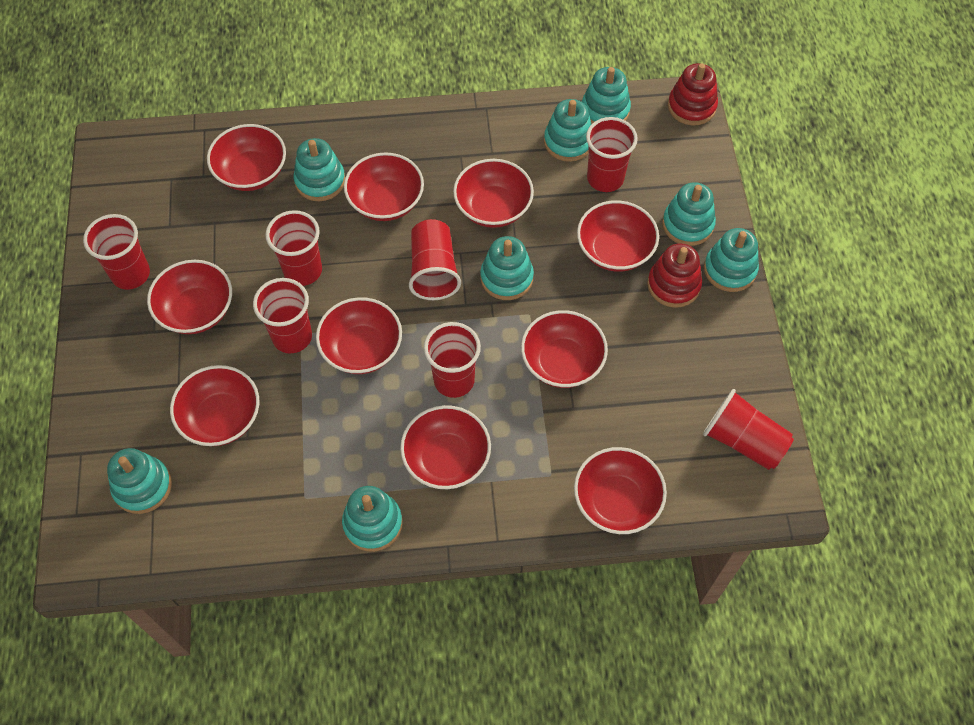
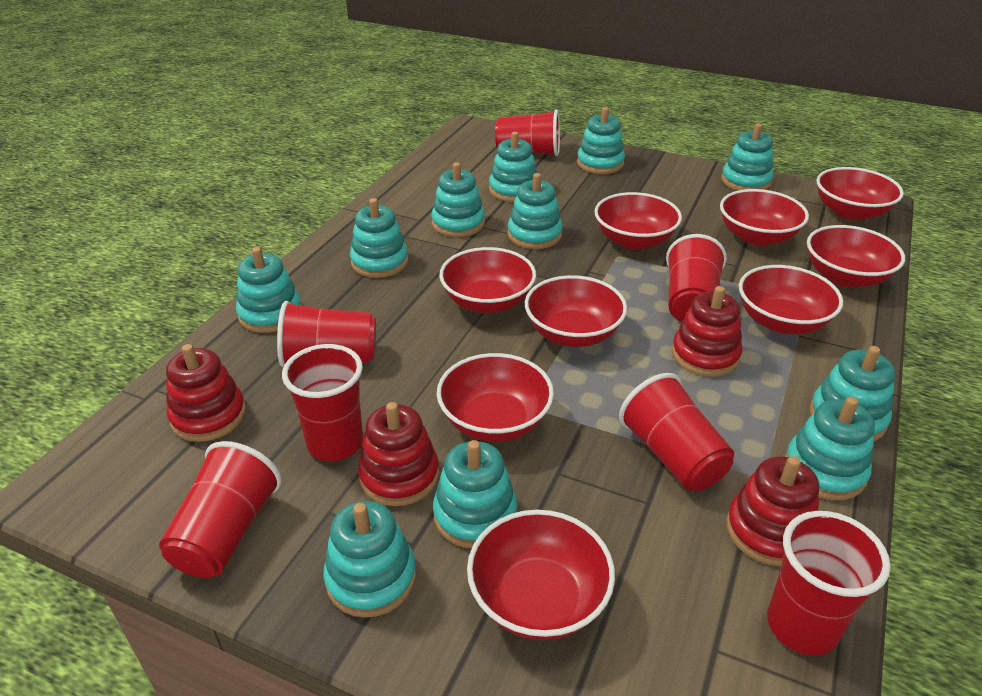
red bowl: 10 -> 9
red stacking toy: 2 -> 4
turquoise stacking toy: 8 -> 11

